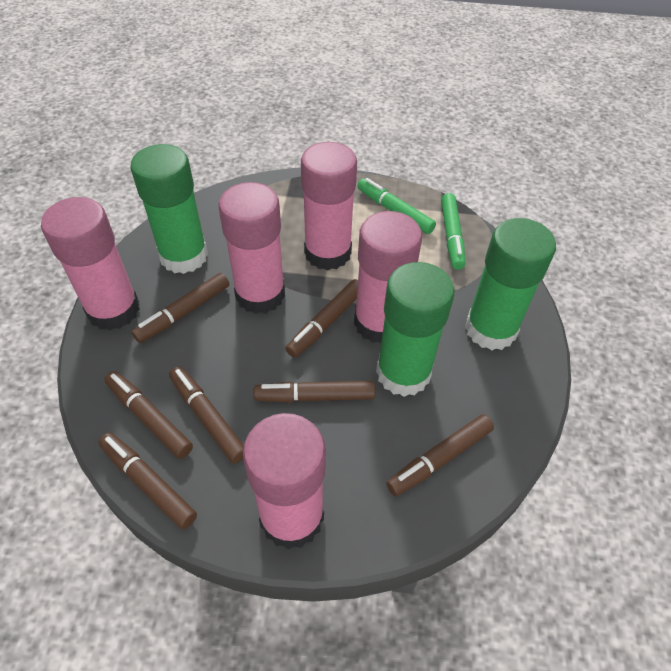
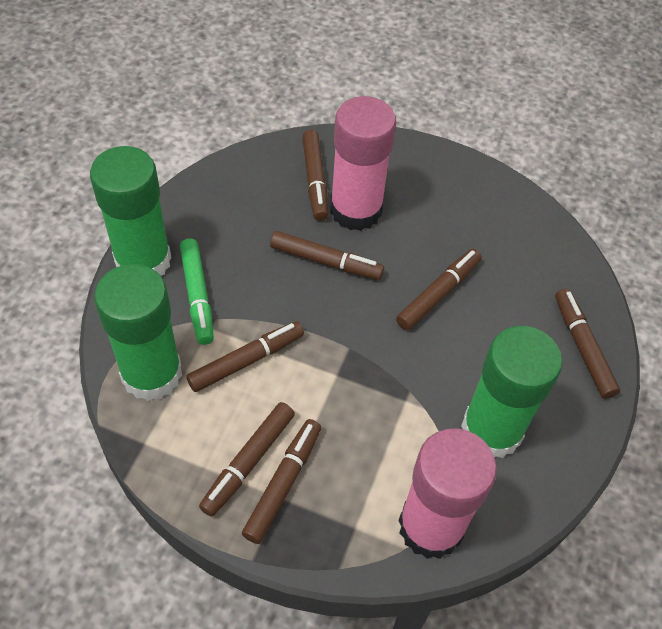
green marker: 2 -> 1
pink glue stick: 5 -> 2

